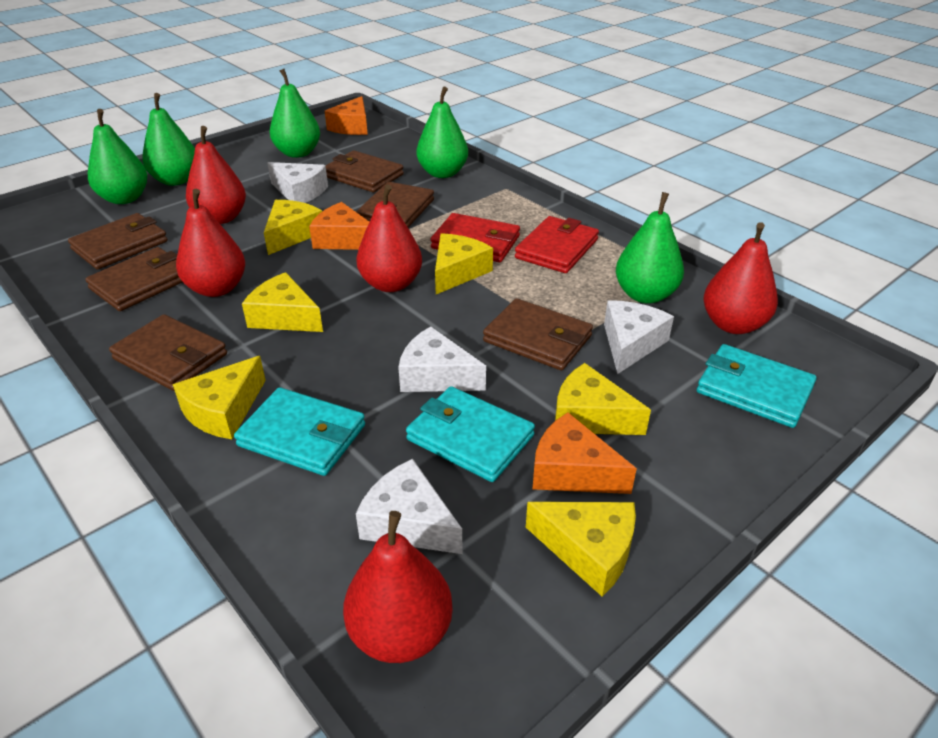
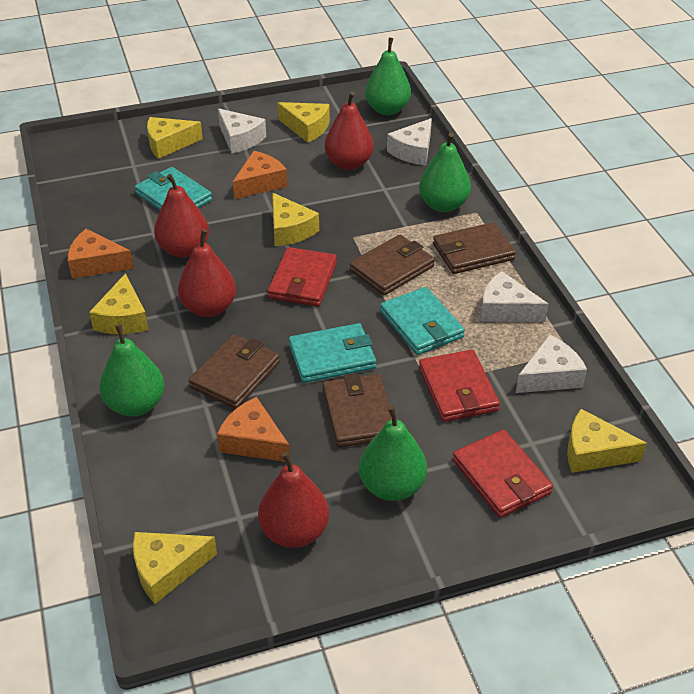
brown wallet: 6 -> 4
green pear: 5 -> 4
red pear: 5 -> 4
red wallet: 2 -> 3

